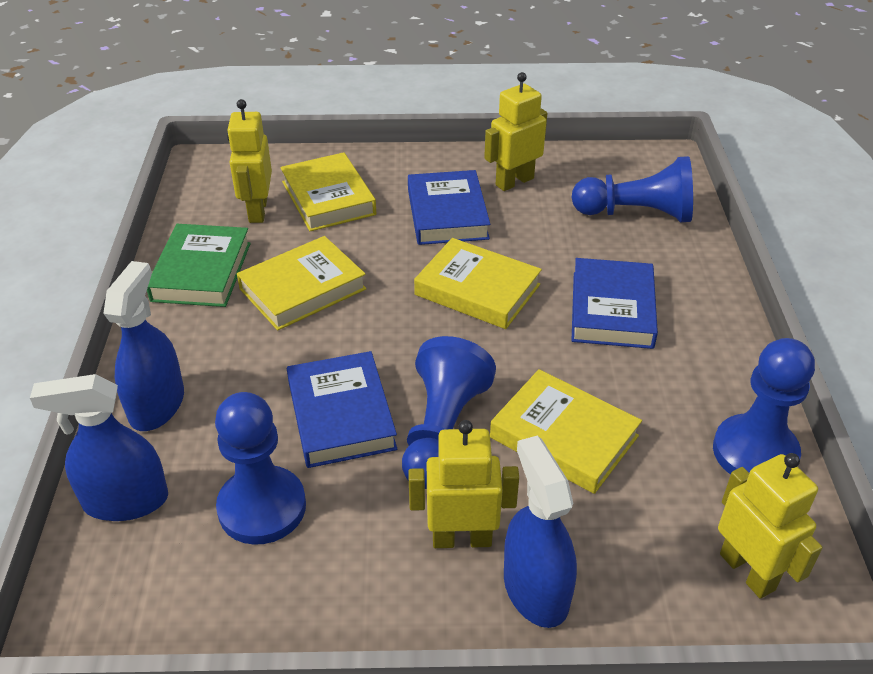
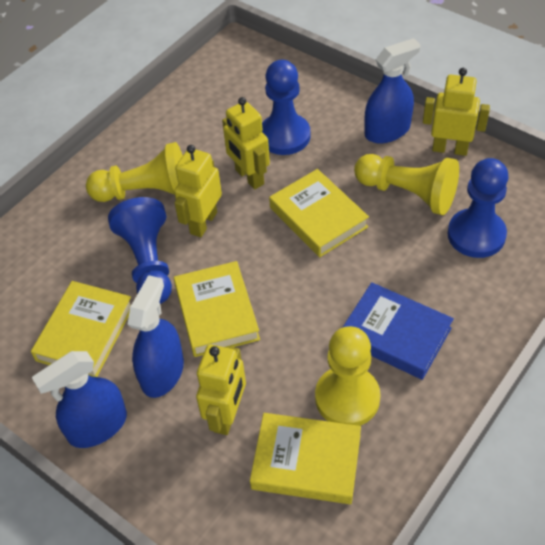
blue book: 3 -> 1
blue pawn: 4 -> 3
green book: 1 -> 0
yellow pawn: 0 -> 3

